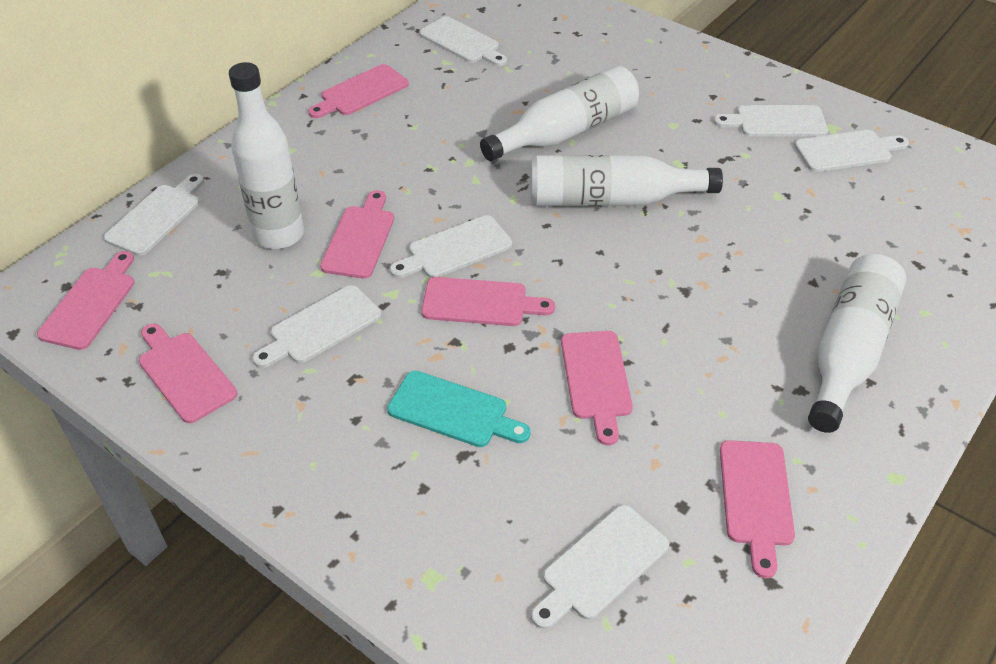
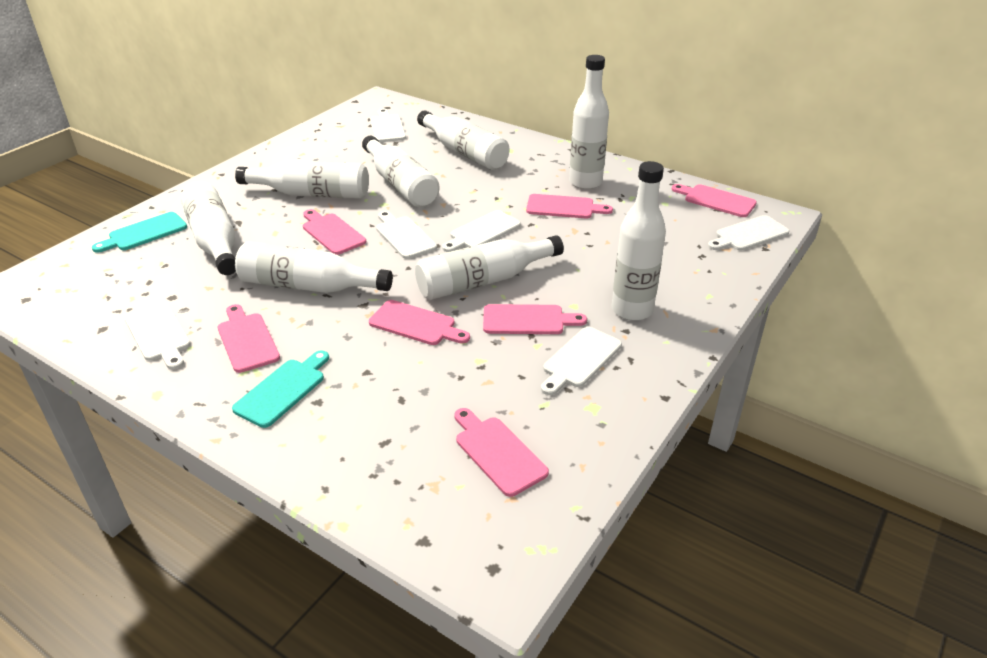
turquoise cutting board: 1 -> 2
white bottle: 4 -> 8
white cutting board: 7 -> 6

